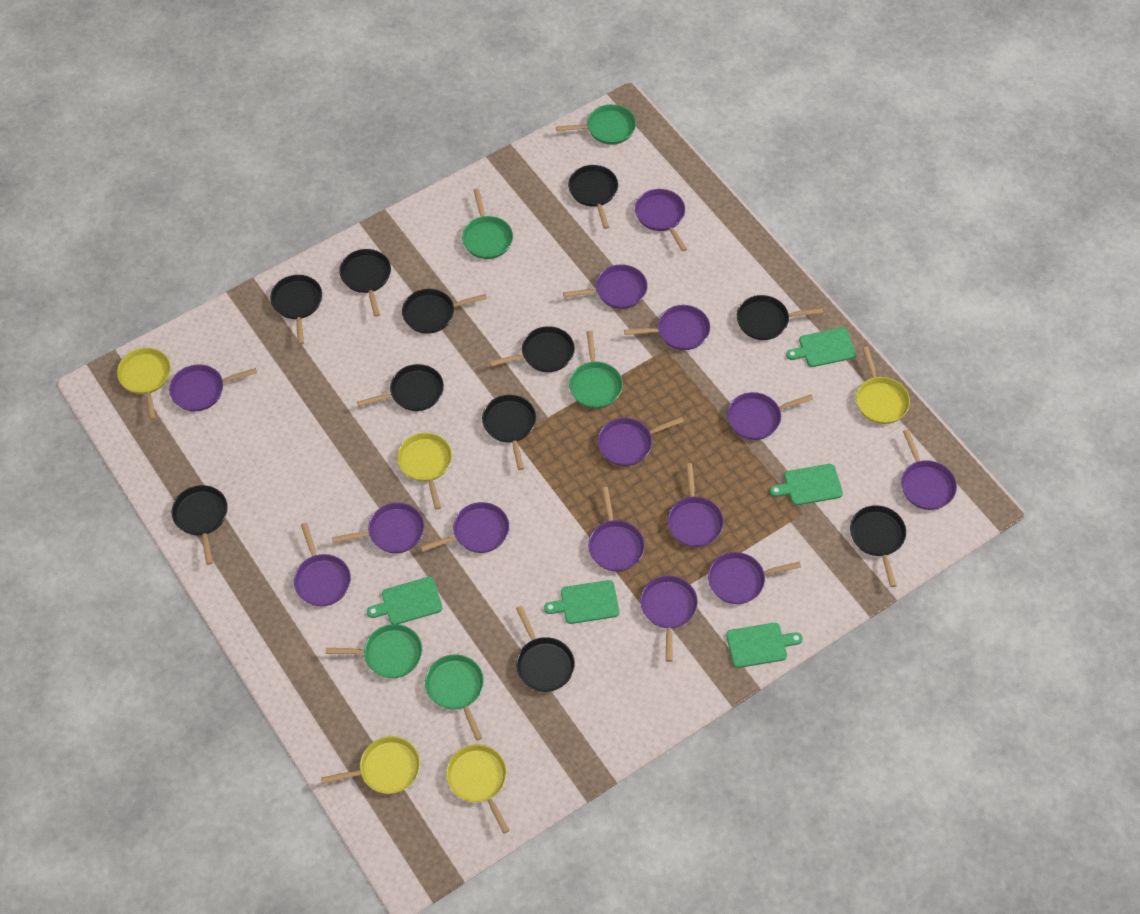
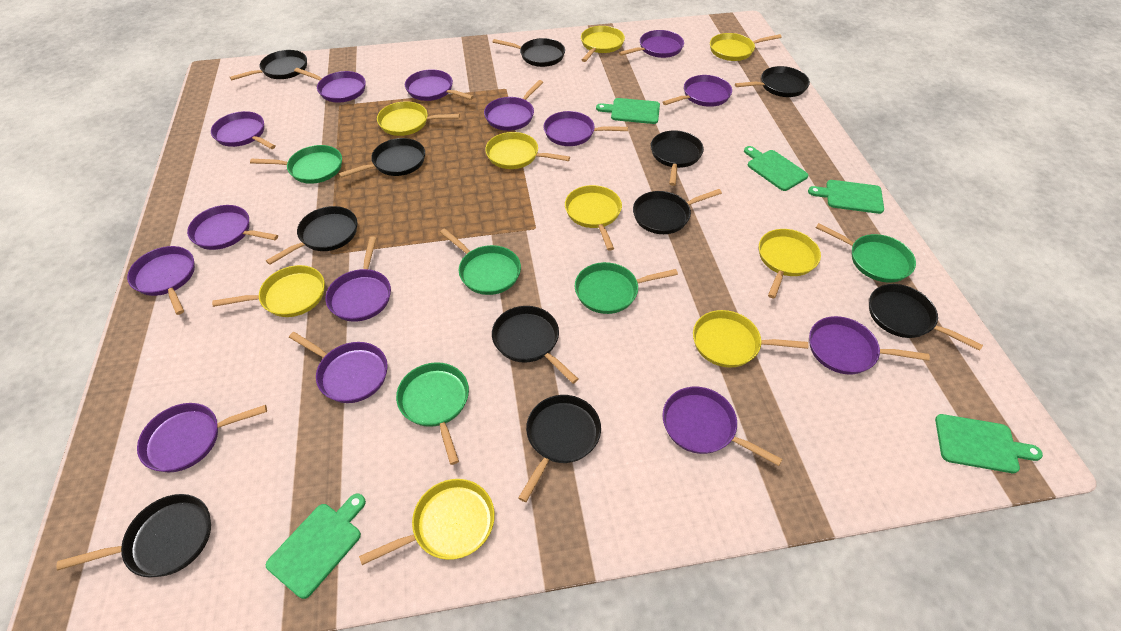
yellow pan: 5 -> 9

